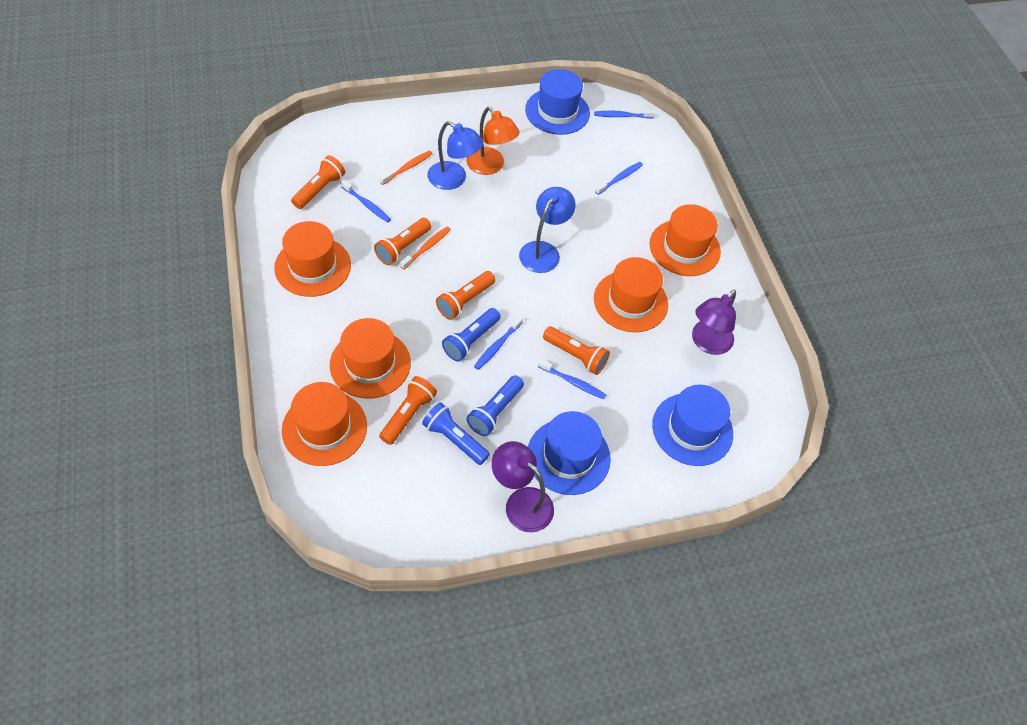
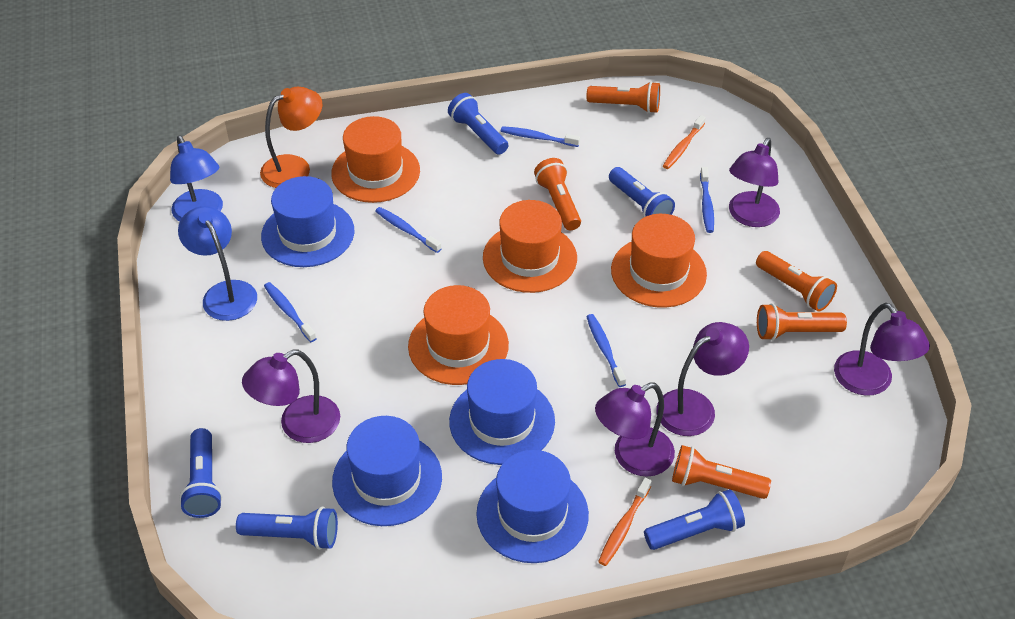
blue flashlight: 3 -> 5
blue hat: 3 -> 4
orange hat: 5 -> 4
purple lamp: 2 -> 5

